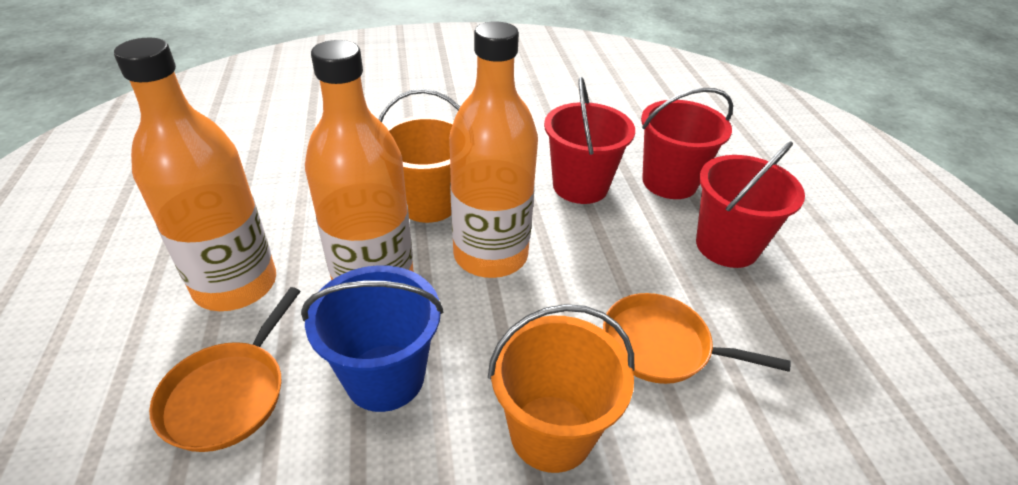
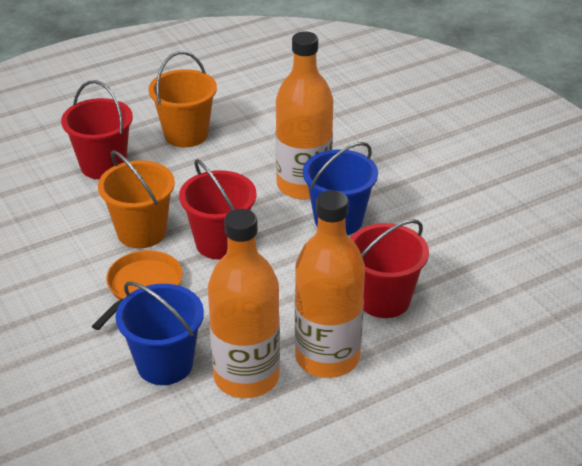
blue bucket: 1 -> 2
orange pan: 2 -> 1

